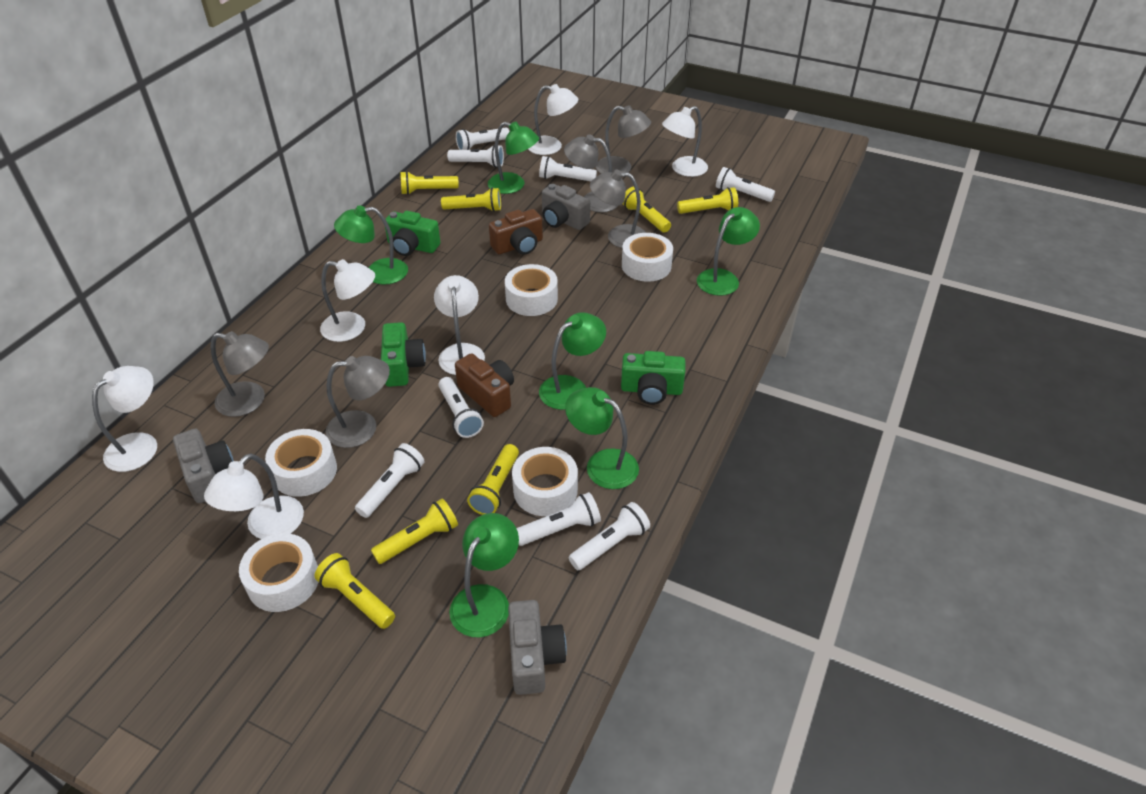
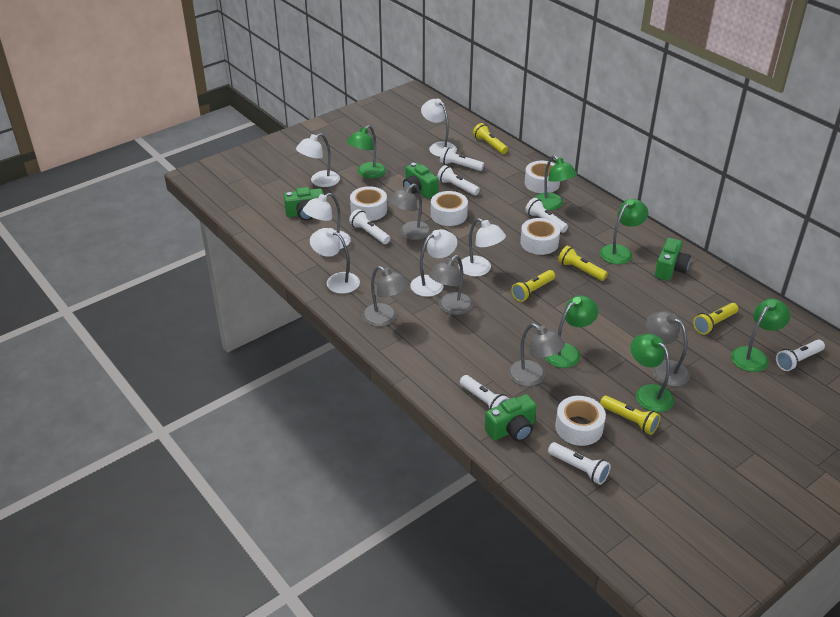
brown camera: 2 -> 0
green camera: 3 -> 4
grey camera: 3 -> 0
white flashlight: 8 -> 7
yellow flashlight: 7 -> 5

